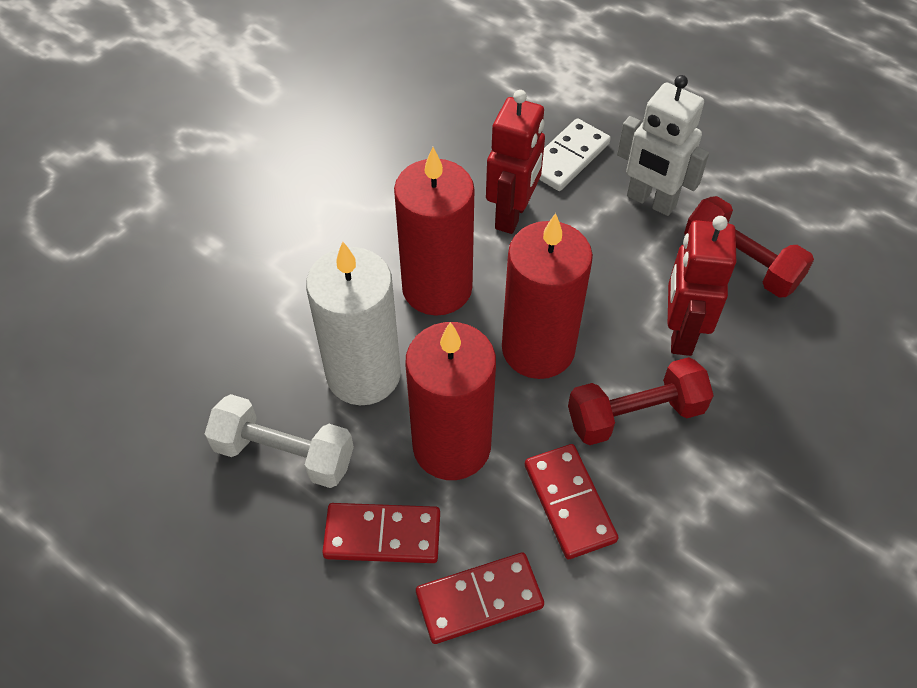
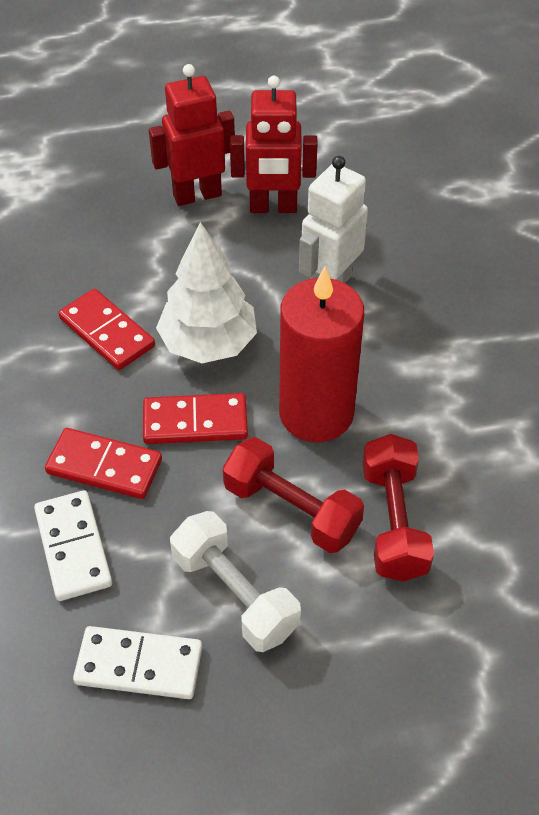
red candle: 3 -> 1
white candle: 1 -> 0
white domino: 1 -> 2
white tree: 0 -> 1

